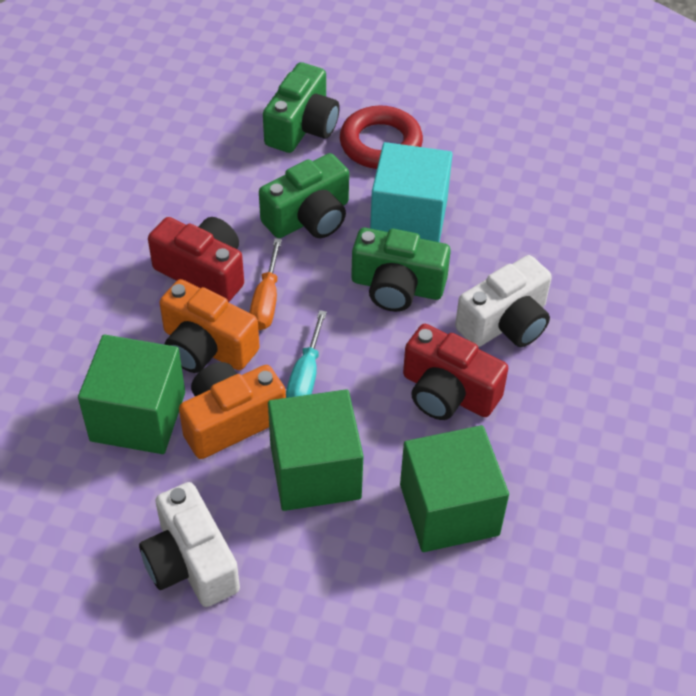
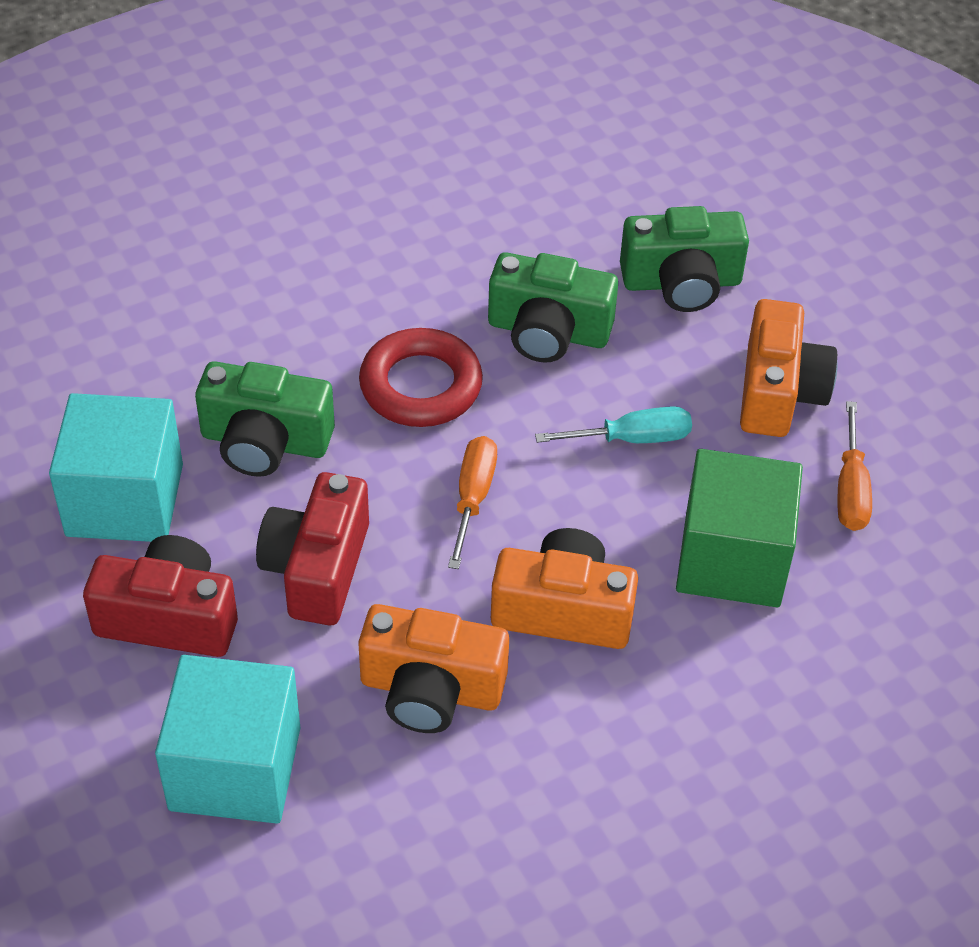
green cube: 3 -> 1
orange camera: 2 -> 3
orange screwdriver: 1 -> 2
turquoise cube: 1 -> 2
white camera: 2 -> 0

